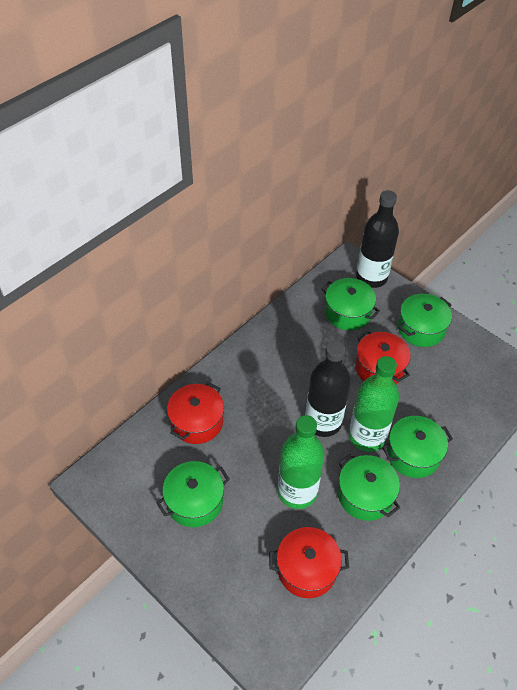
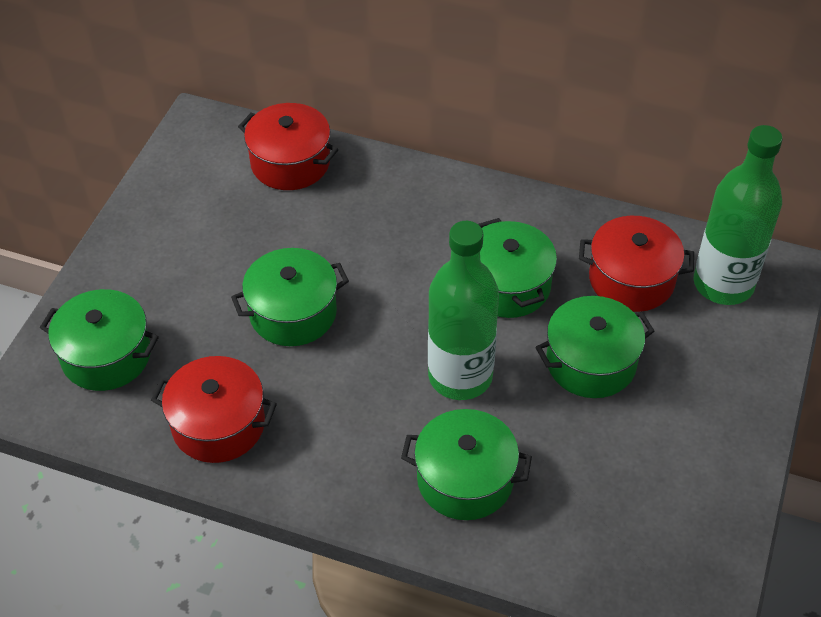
black bottle: 2 -> 0

